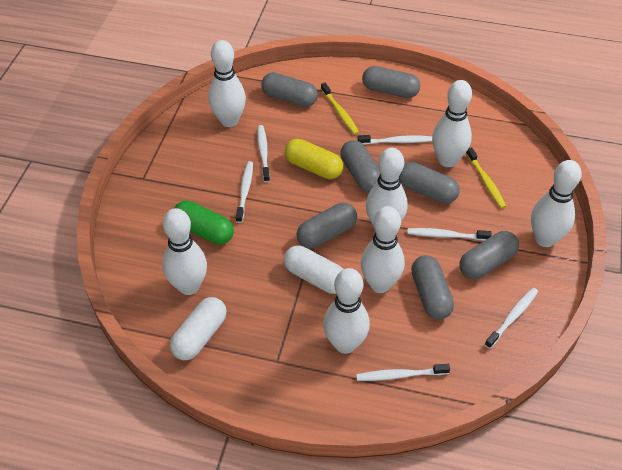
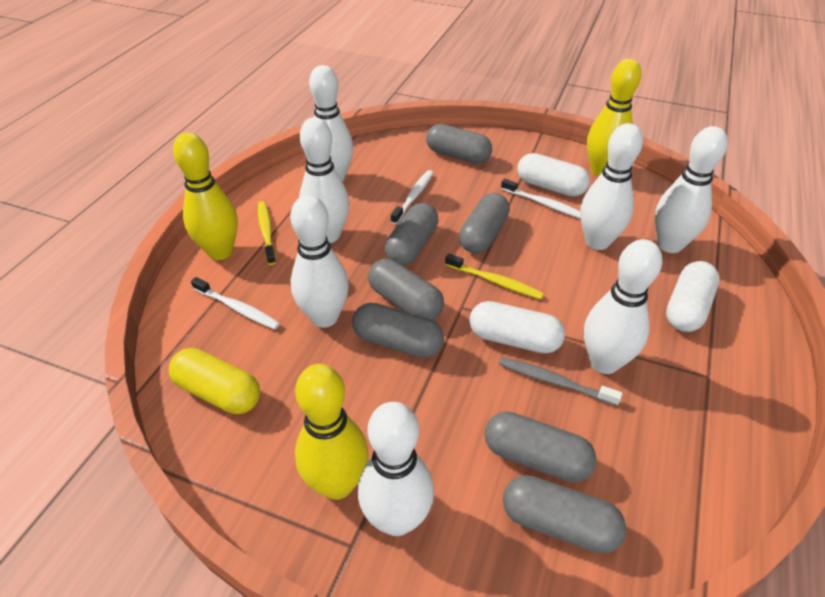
green capsule: 1 -> 0
grey toothbrush: 0 -> 1
white capsule: 2 -> 3
white toothbrush: 6 -> 3
yellow bowling pin: 0 -> 3

